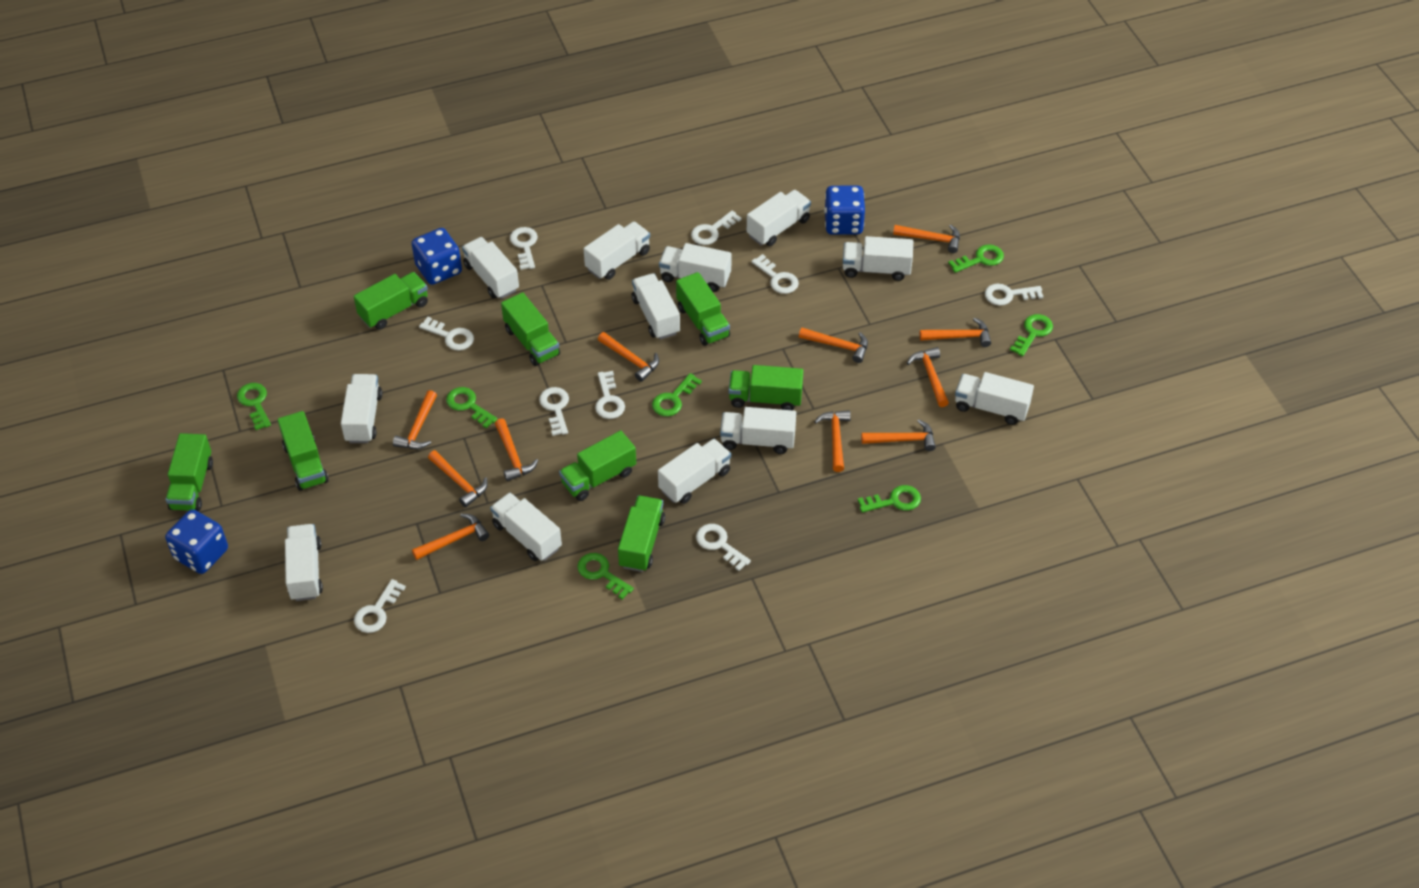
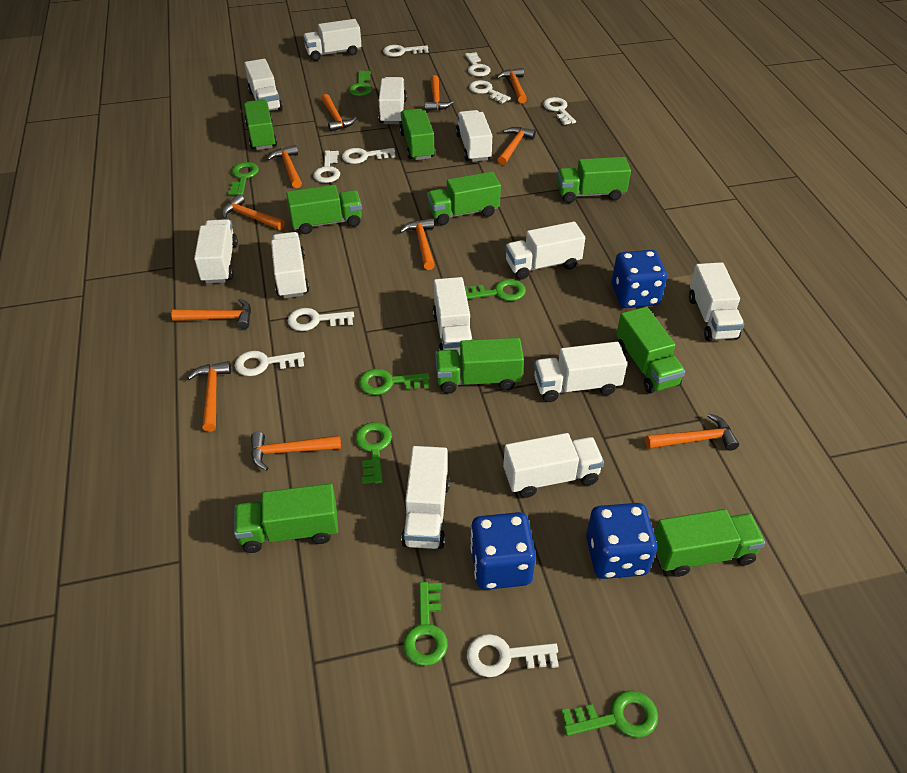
green truck: 8 -> 9

